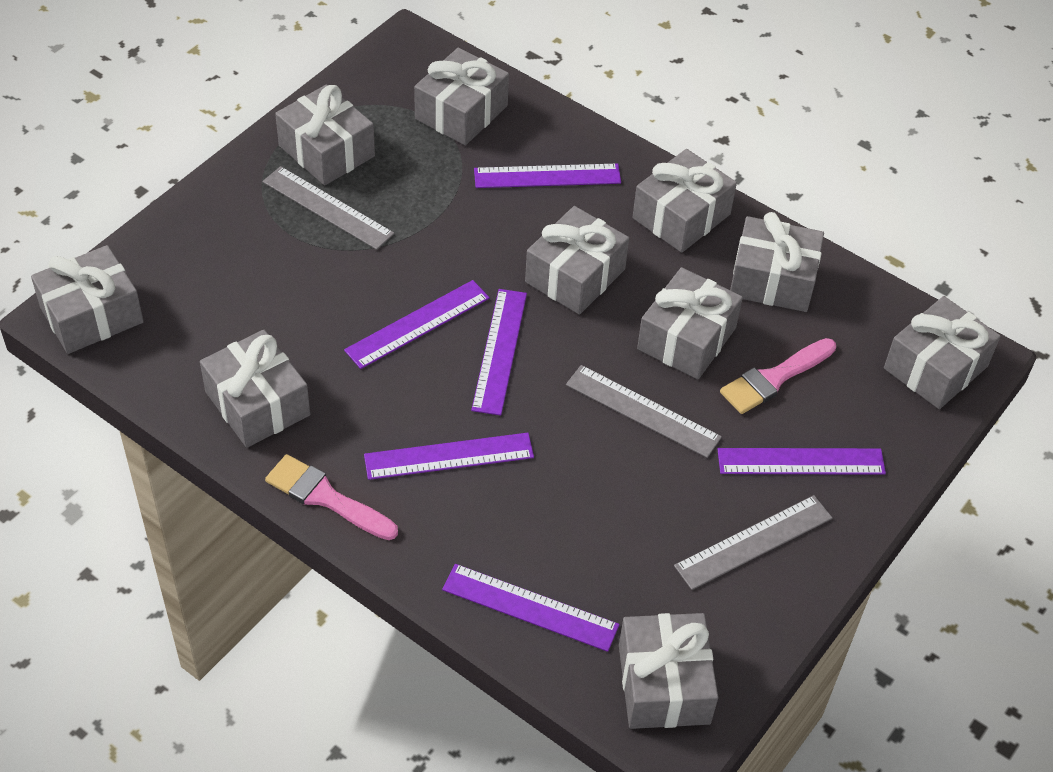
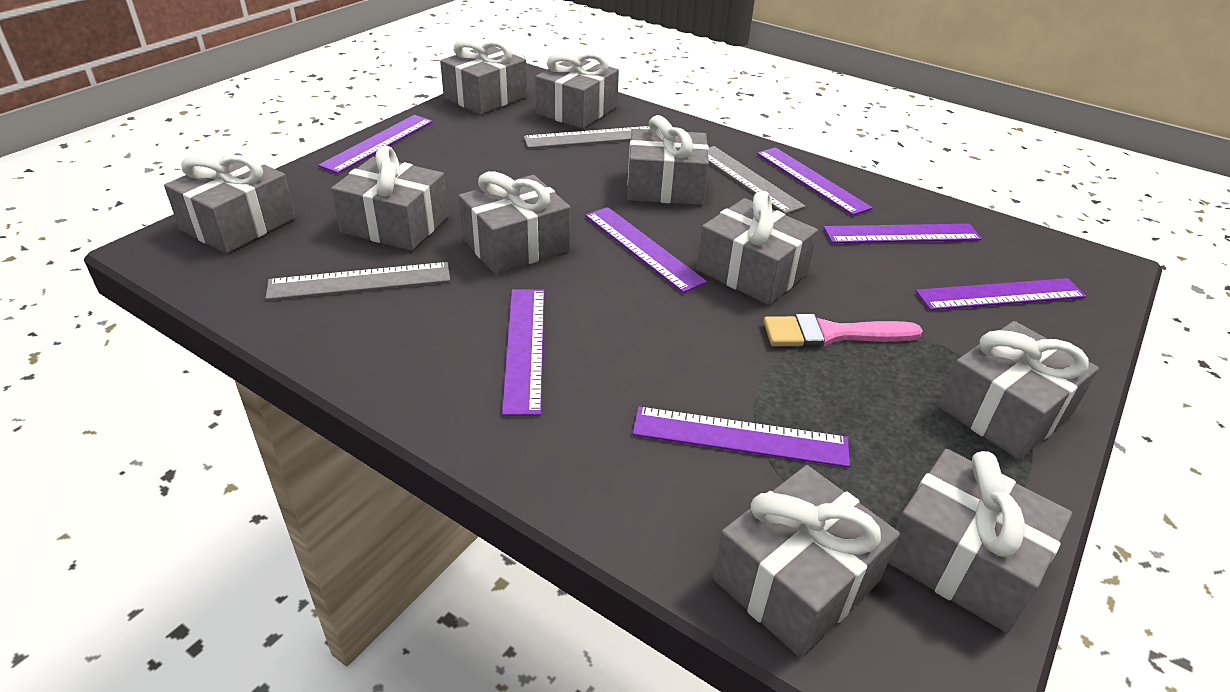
pink brush: 2 -> 1
purple ruler: 6 -> 7

